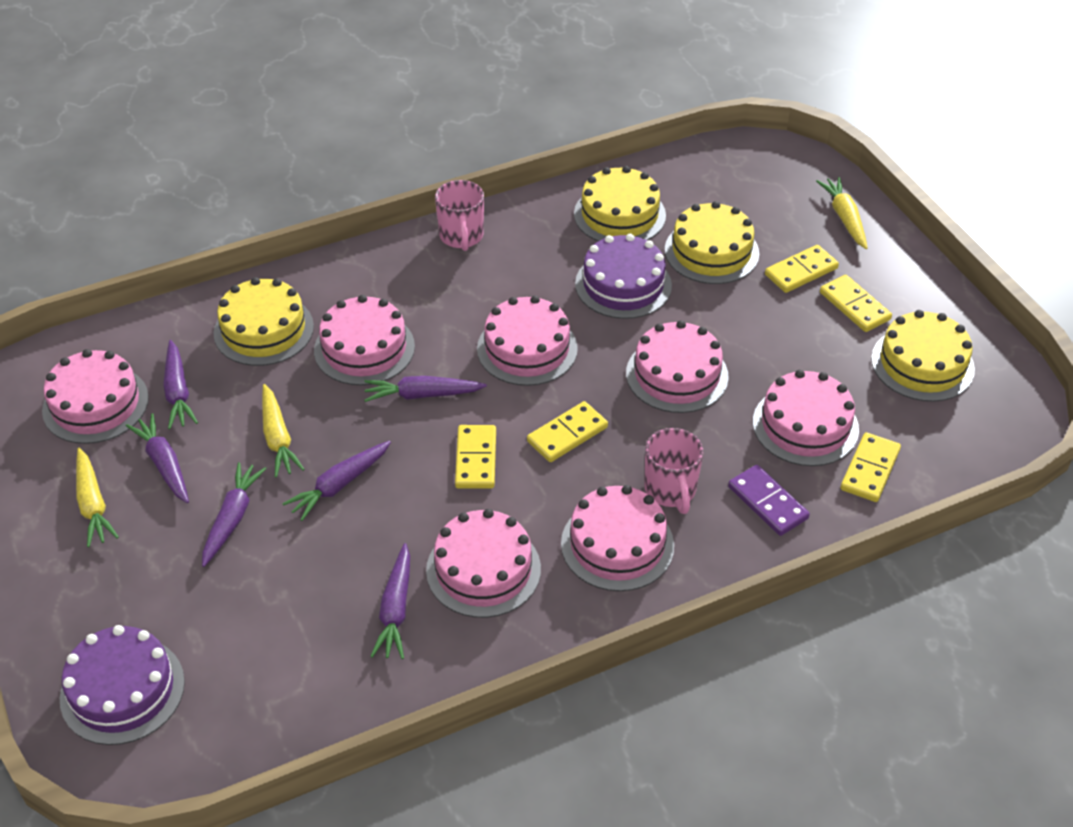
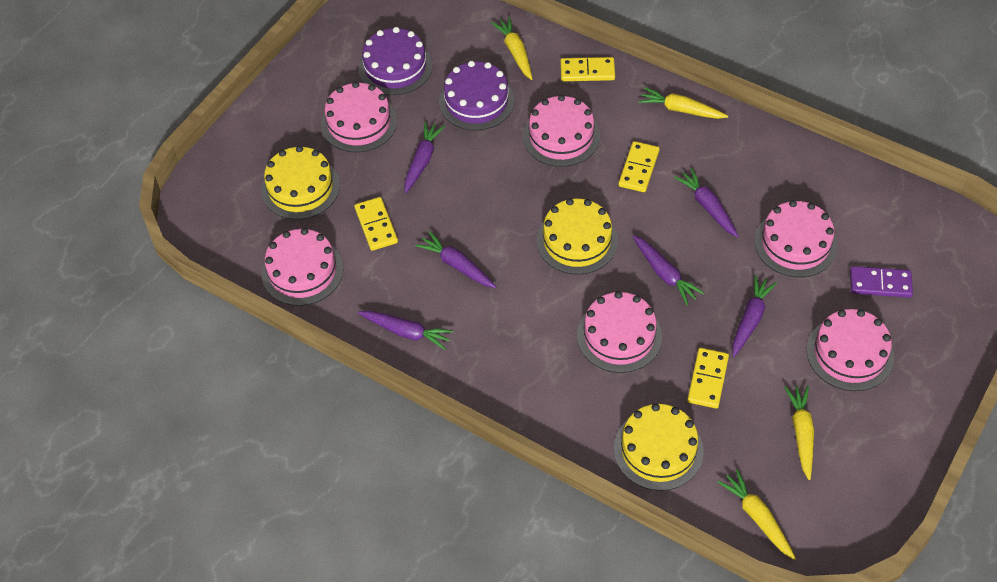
pink cake: 7 -> 6
pink mug: 2 -> 0
yellow cake: 4 -> 3
yellow carrot: 3 -> 4
yellow domino: 5 -> 4

